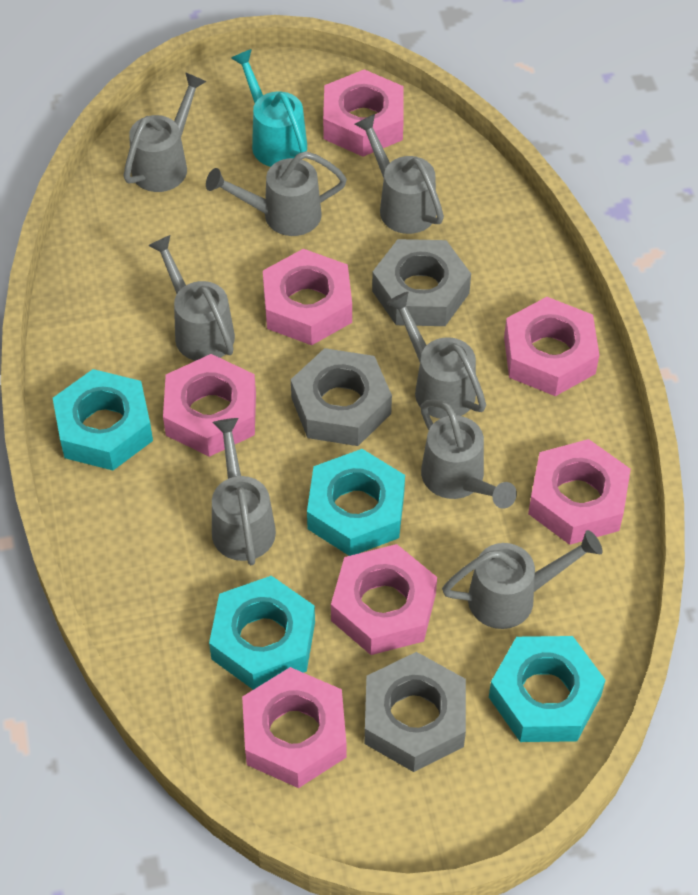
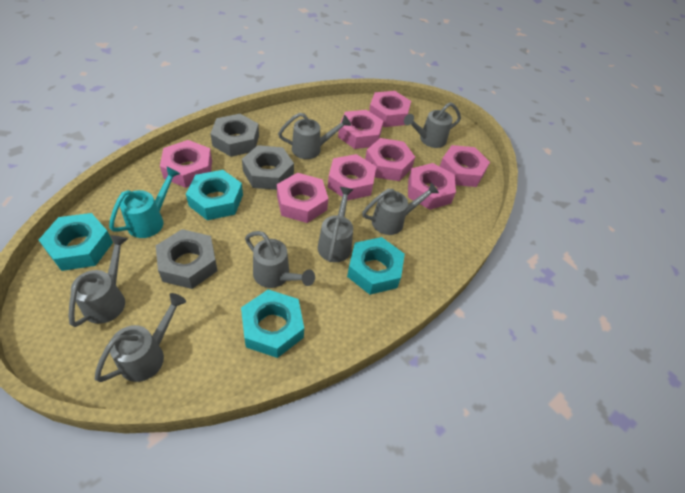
grey watering can: 8 -> 7
pink nut: 7 -> 8

